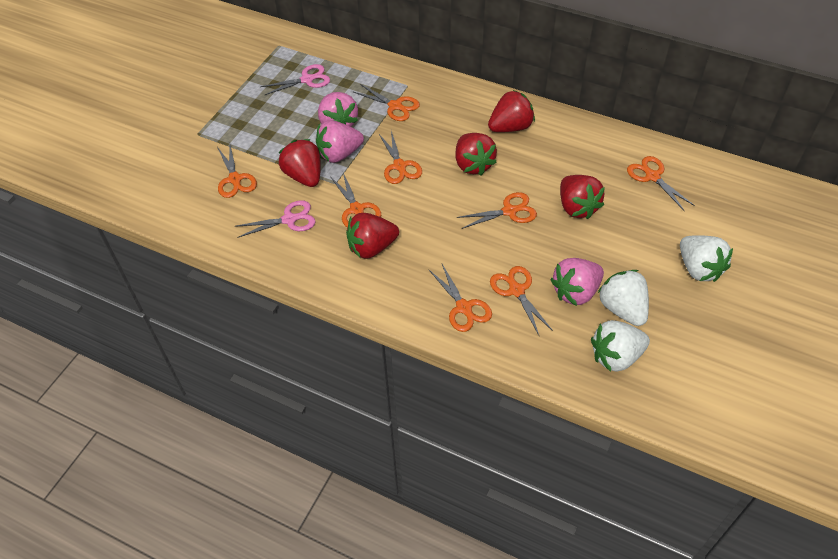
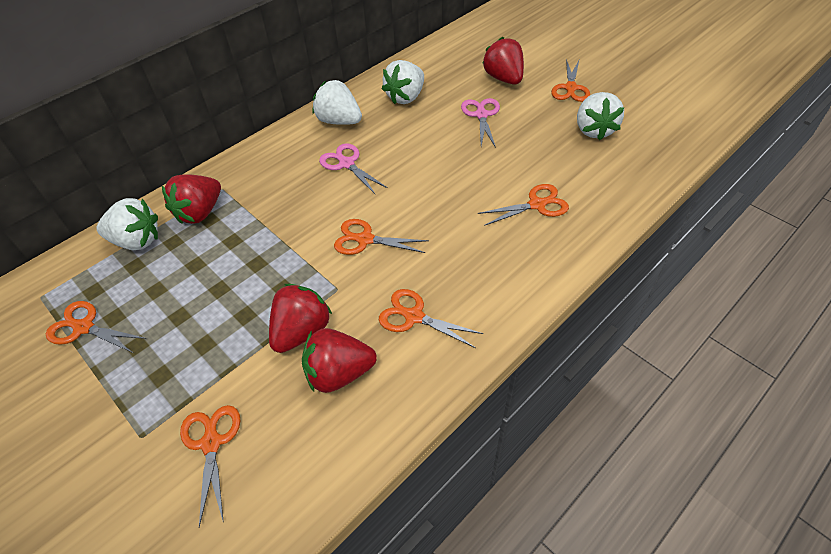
orange scissors: 8 -> 6
pink strawberry: 3 -> 0
red strawberry: 5 -> 4
white strawberry: 3 -> 4

